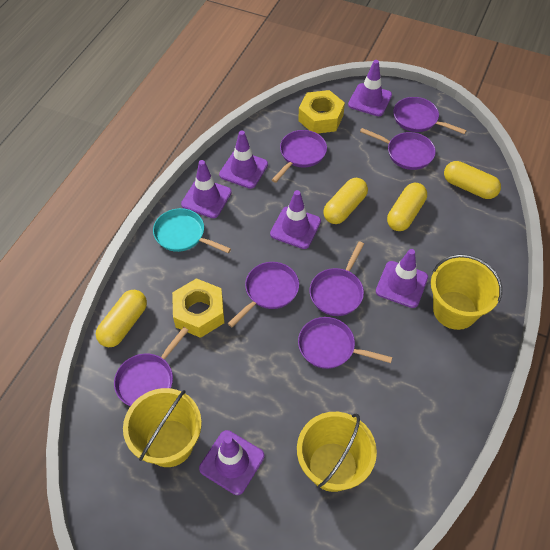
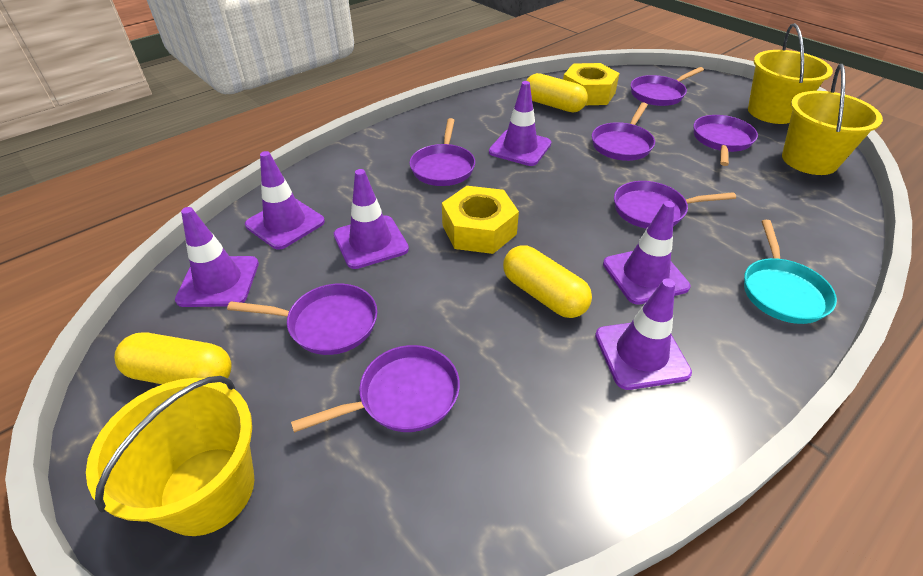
yellow capsule: 4 -> 3

